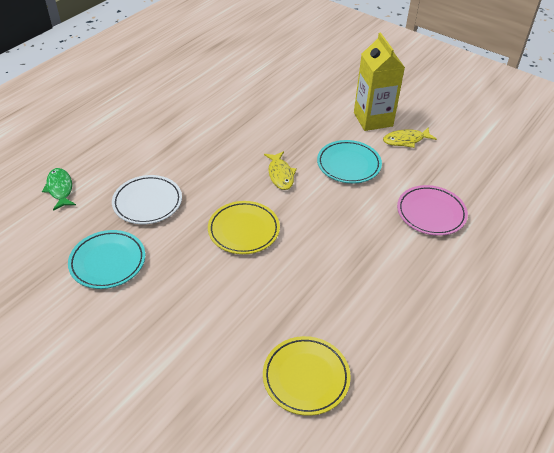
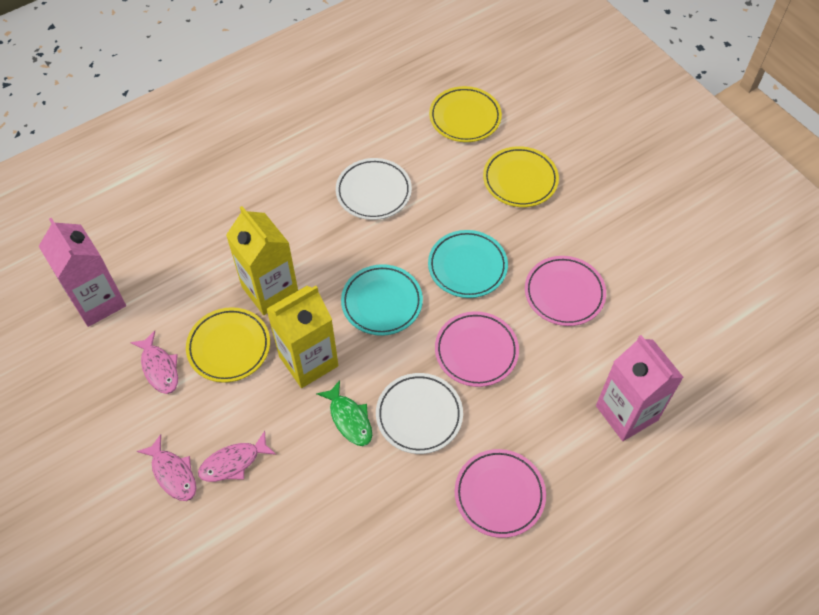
pink carton: 0 -> 2
pink fish: 0 -> 3
pink plate: 1 -> 3
white plate: 1 -> 2
yellow carton: 1 -> 2
yellow fish: 2 -> 0
yellow plate: 2 -> 3

